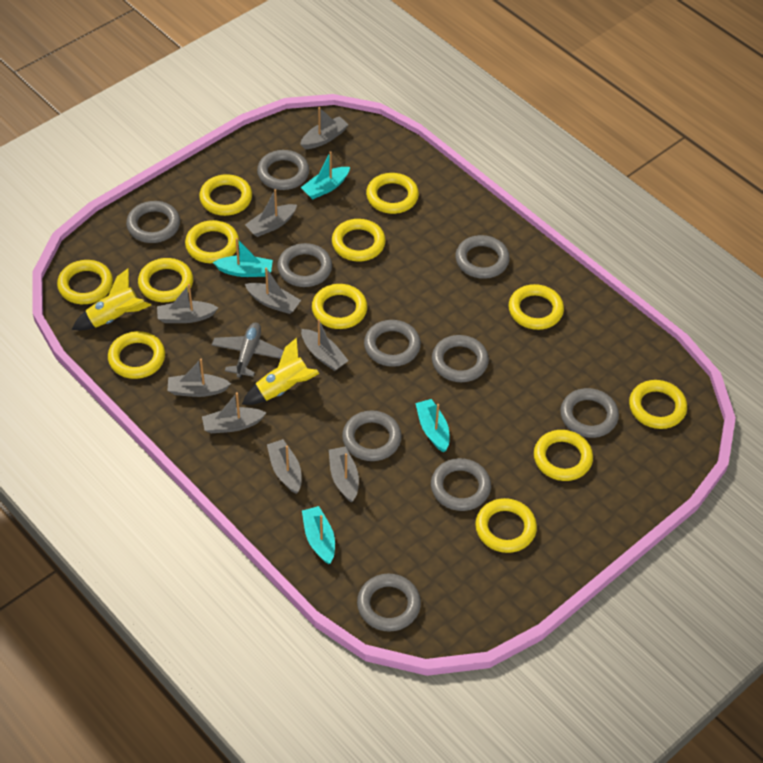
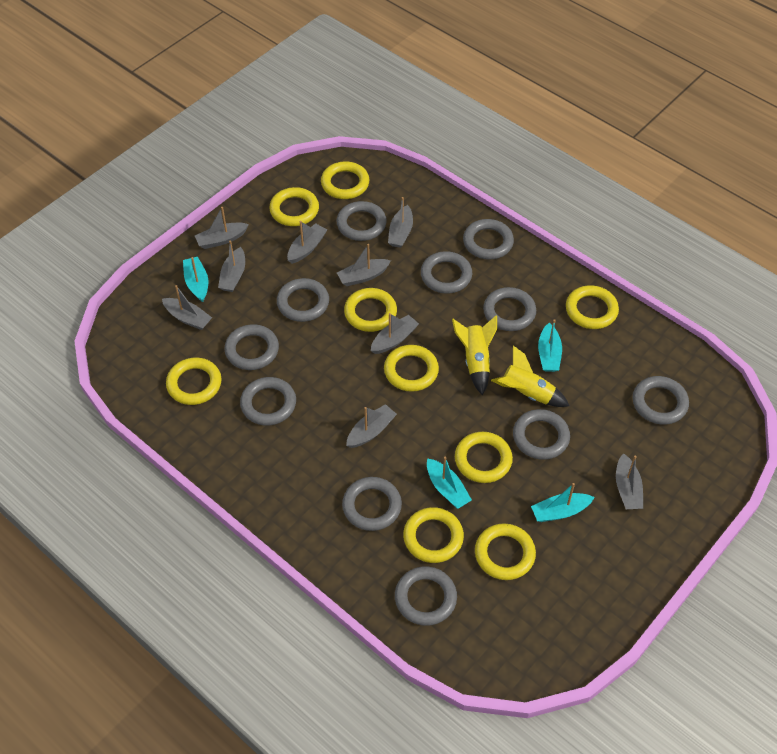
grey plane: 1 -> 0
grey ring: 10 -> 11
yellow ring: 12 -> 9

